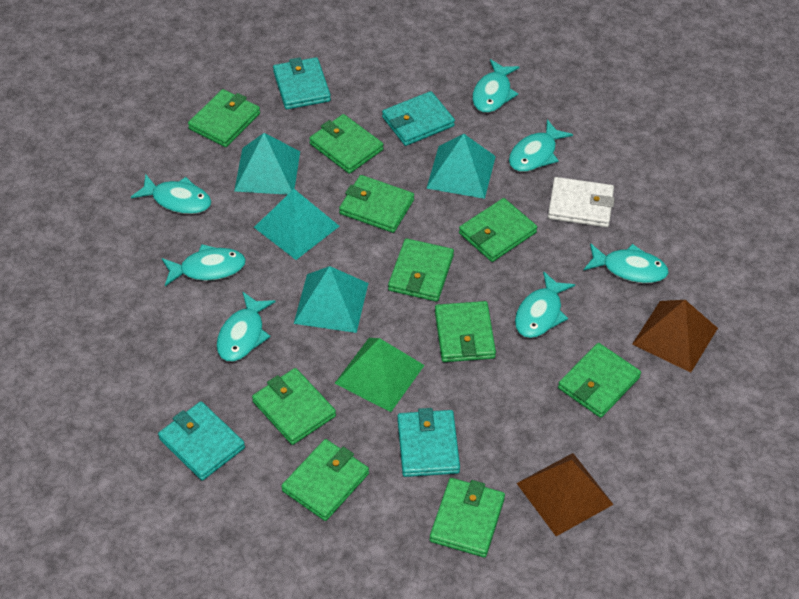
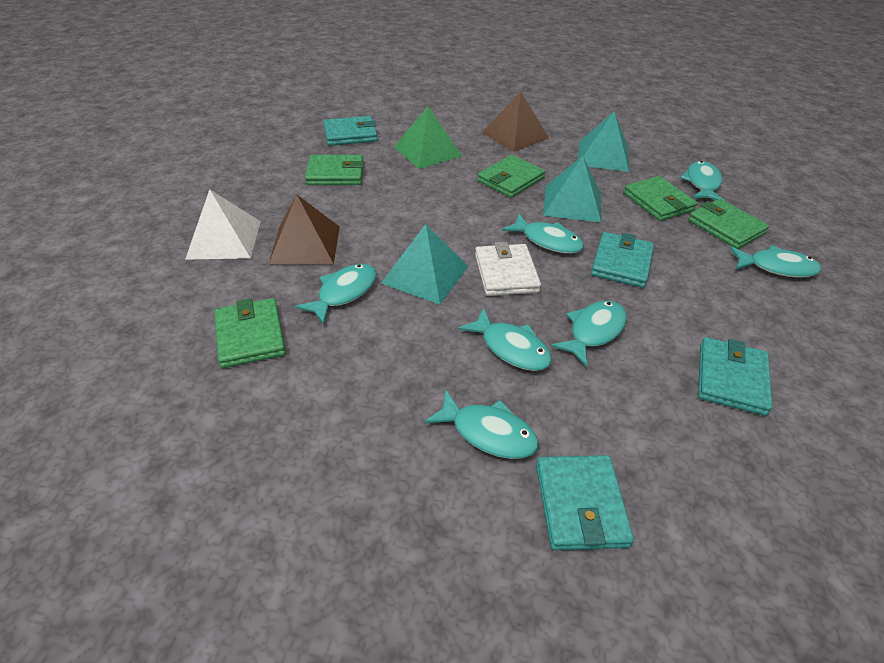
green wallet: 10 -> 5
turquoise pyramid: 4 -> 3
white pyramid: 0 -> 1

